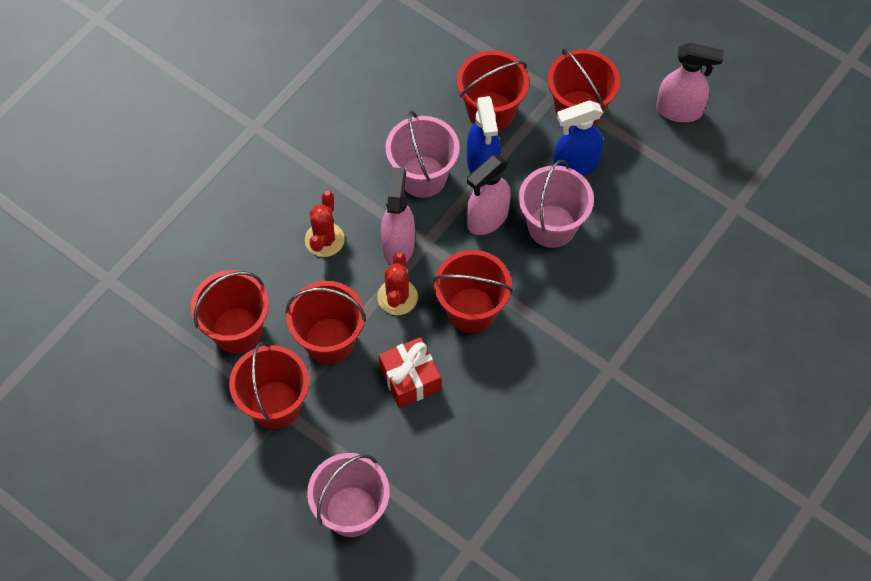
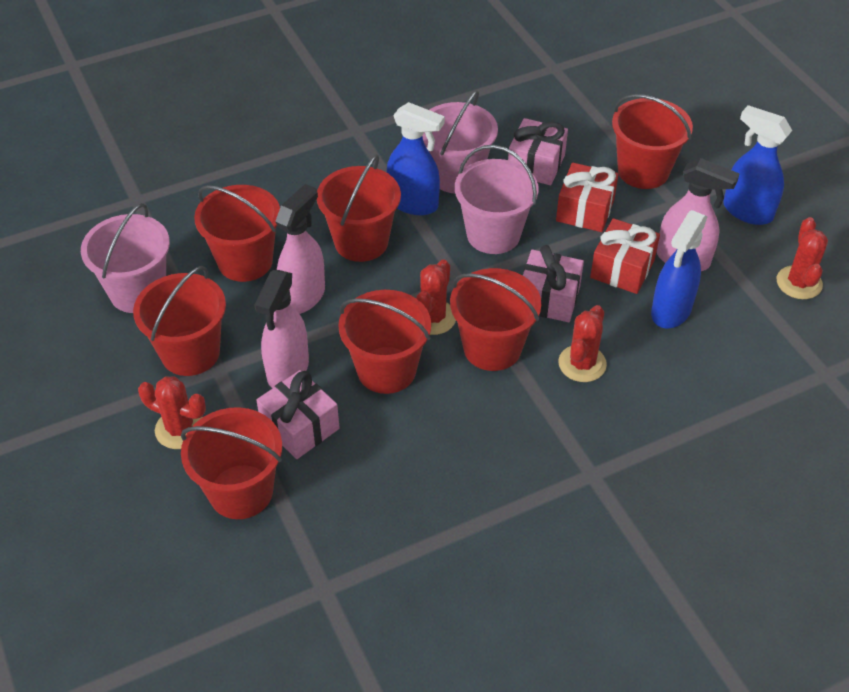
blue spray bottle: 2 -> 3
pink gift: 0 -> 3
red bucket: 6 -> 7
red cactus: 2 -> 4
red gift: 1 -> 2

